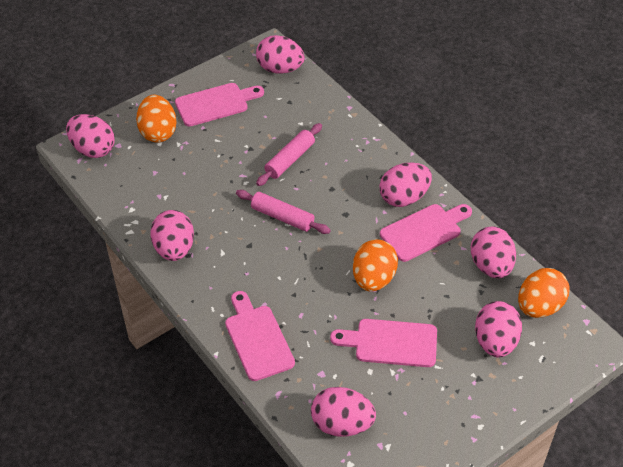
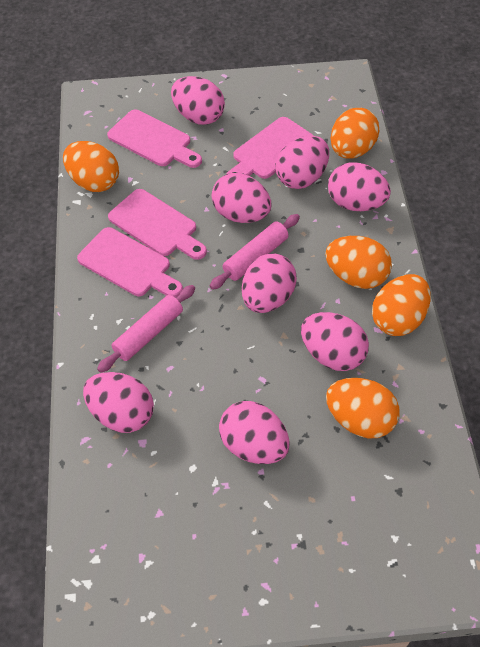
orange egg: 3 -> 5
pink egg: 7 -> 8

